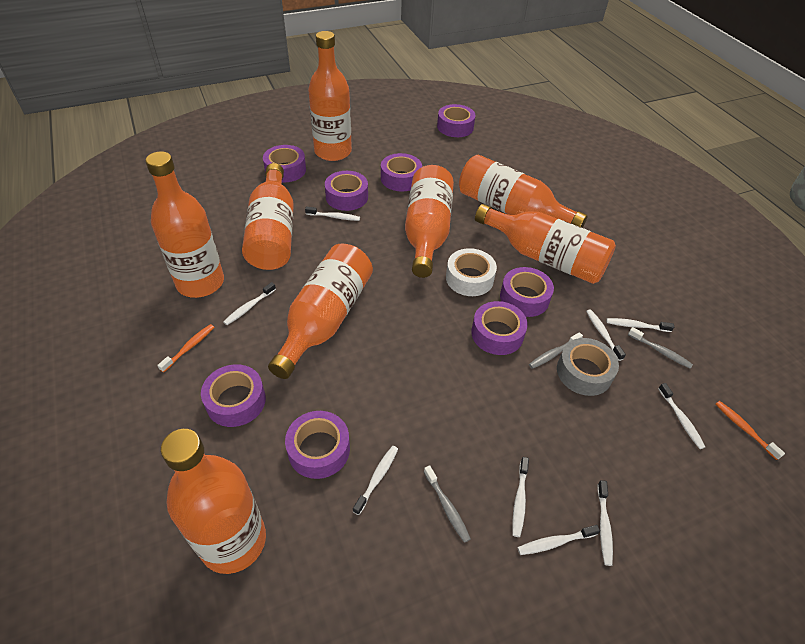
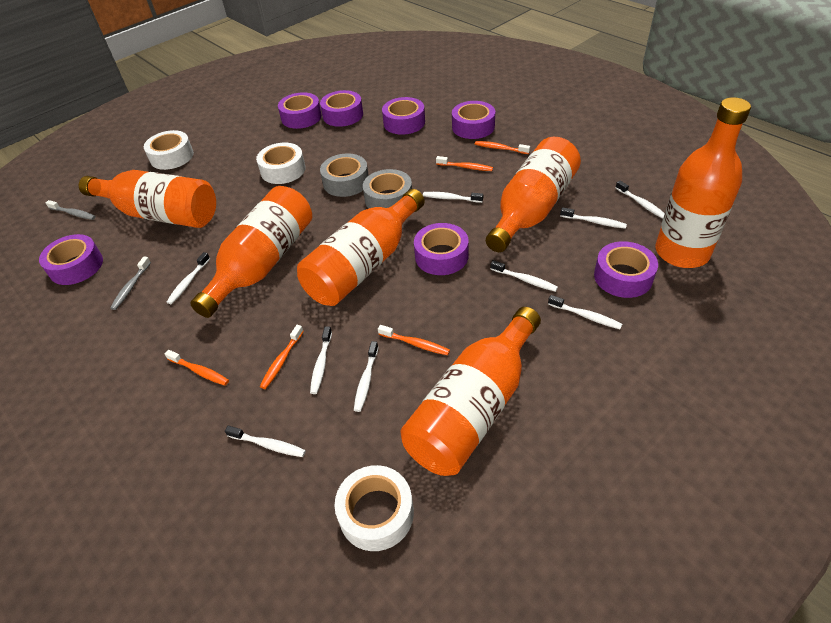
grey tape: 1 -> 2
grey toothbrush: 3 -> 2
orange bottle: 8 -> 6
orange toothbrush: 2 -> 5
purple tape: 8 -> 7
white tape: 1 -> 3

